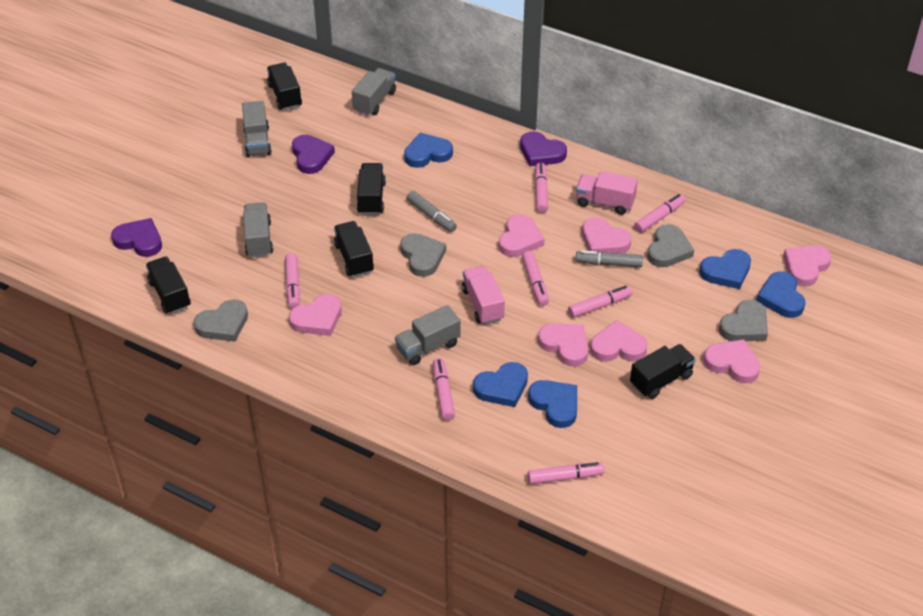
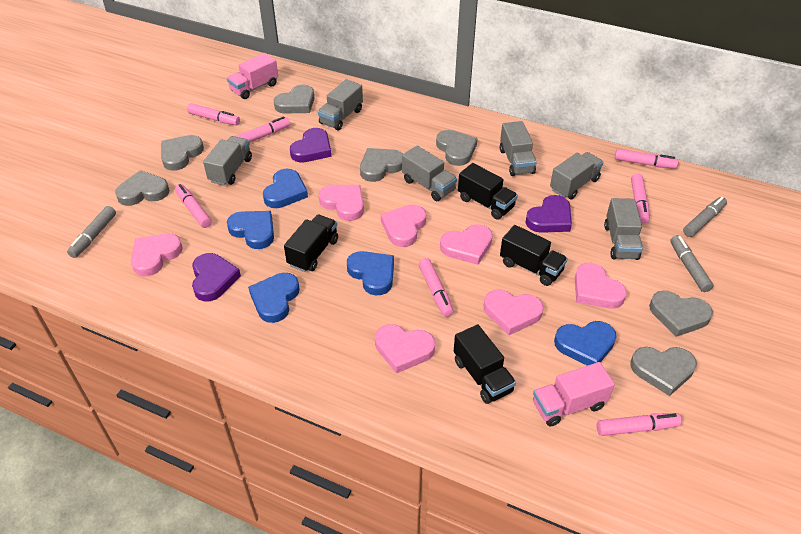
black truck: 5 -> 4
grey heart: 4 -> 7
grey marker: 2 -> 3
grey truck: 4 -> 6

